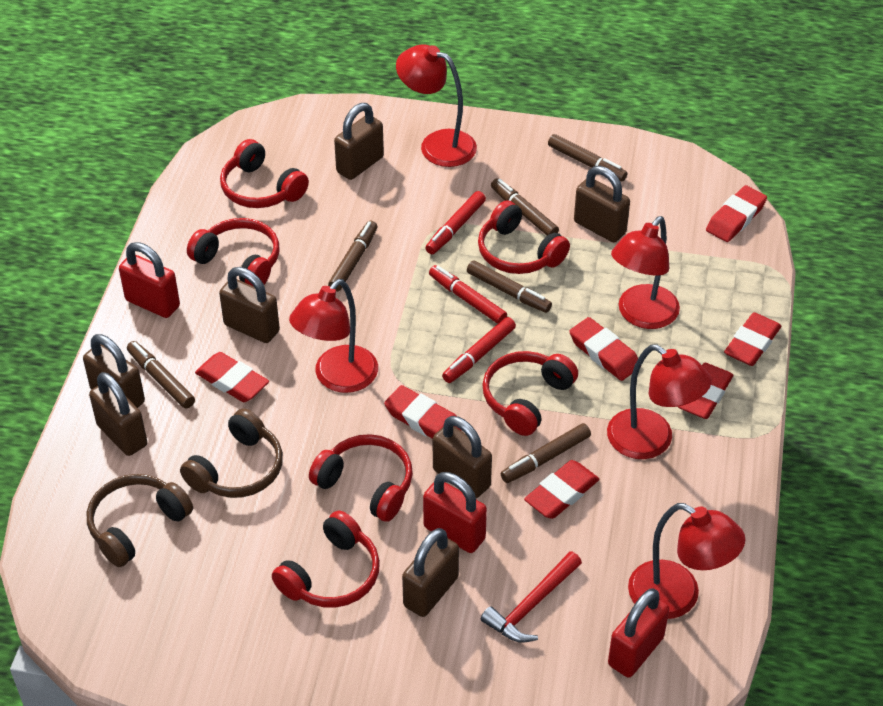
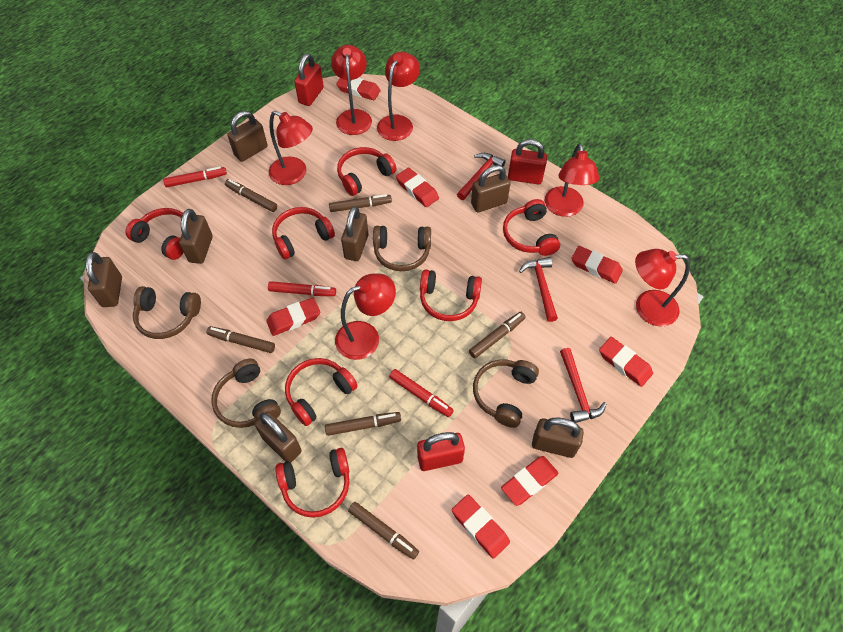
brown headphones: 2 -> 4
red hammer: 1 -> 3
red headphones: 6 -> 7
red lamp: 5 -> 6

